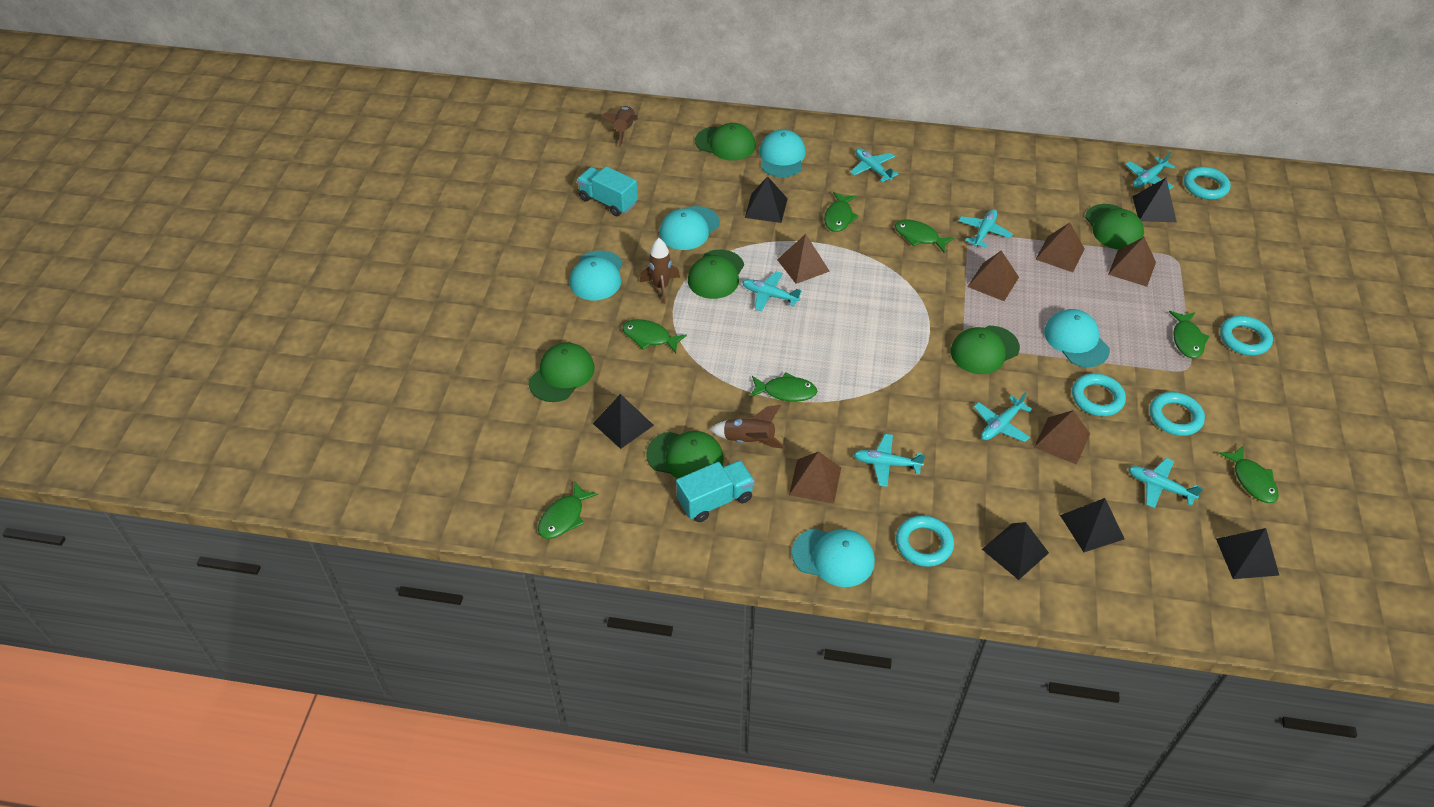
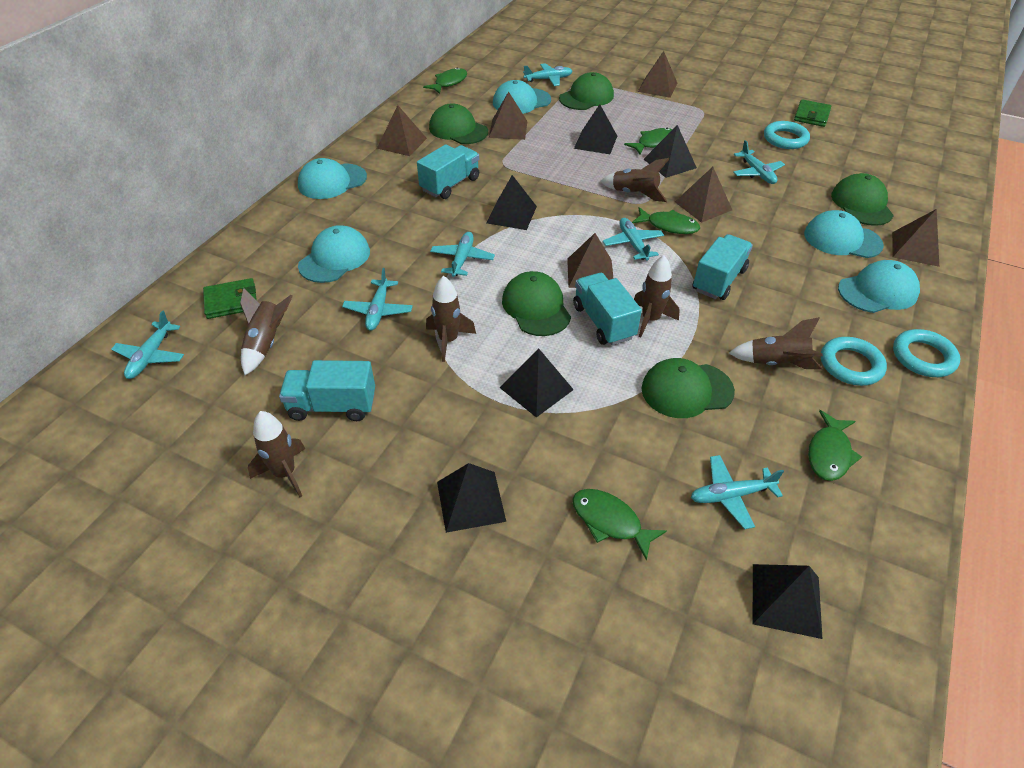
brown rocket: 3 -> 6
green cap: 6 -> 5
green fish: 7 -> 5
green wallet: 0 -> 2
turquoise ring: 5 -> 3
turquoise truck: 2 -> 4

